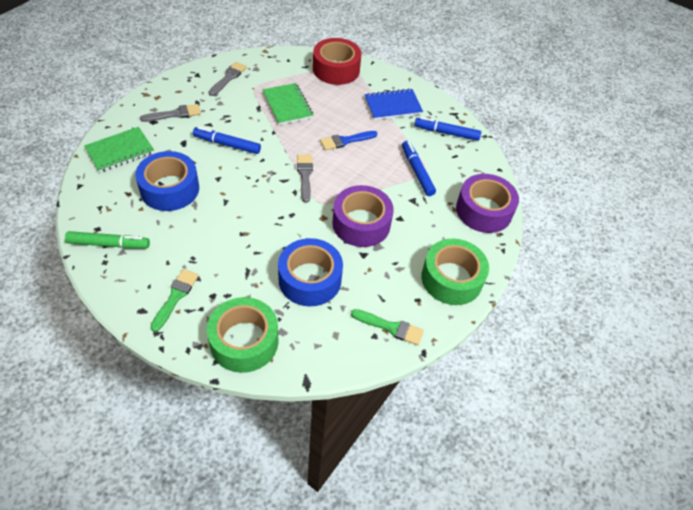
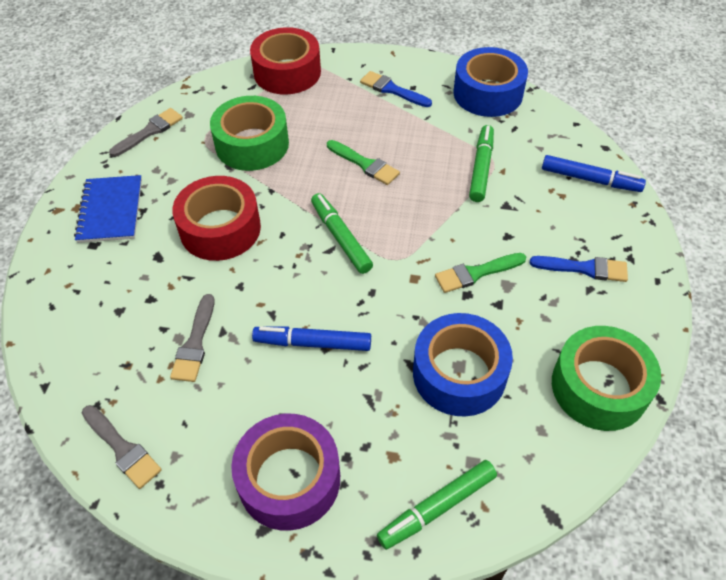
blue brush: 1 -> 2
blue marker: 3 -> 2
green marker: 1 -> 3
green notebook: 2 -> 0
purple tape: 2 -> 1
red tape: 1 -> 2

